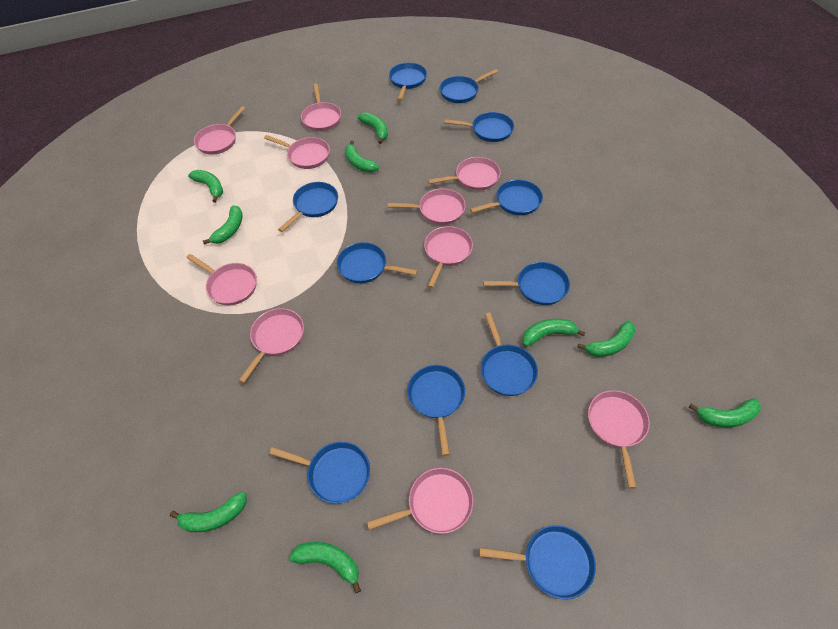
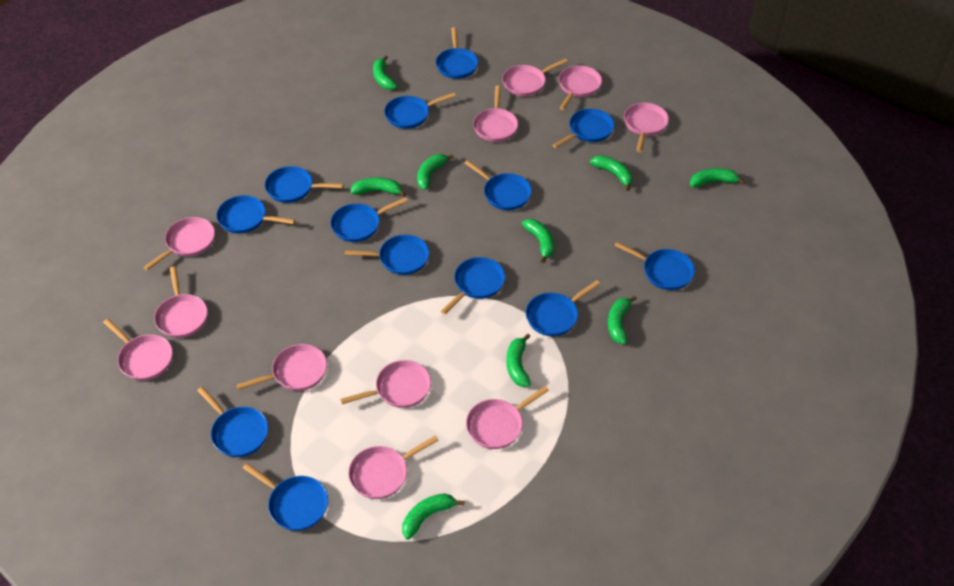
blue pan: 11 -> 13
pink pan: 10 -> 11

